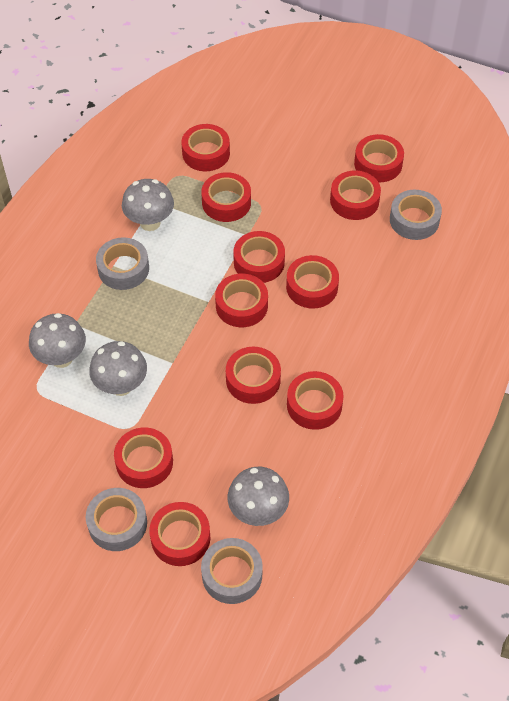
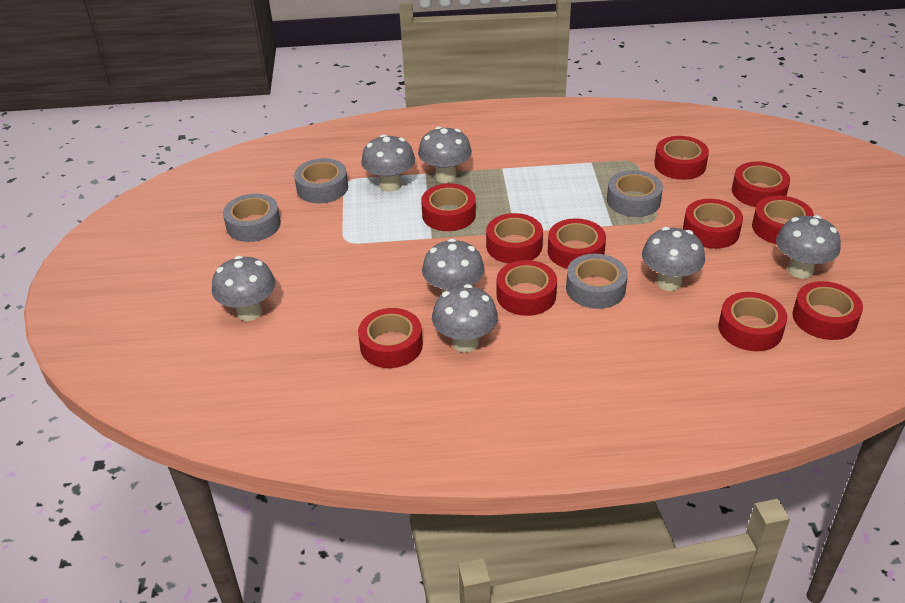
grey mushroom: 4 -> 7

